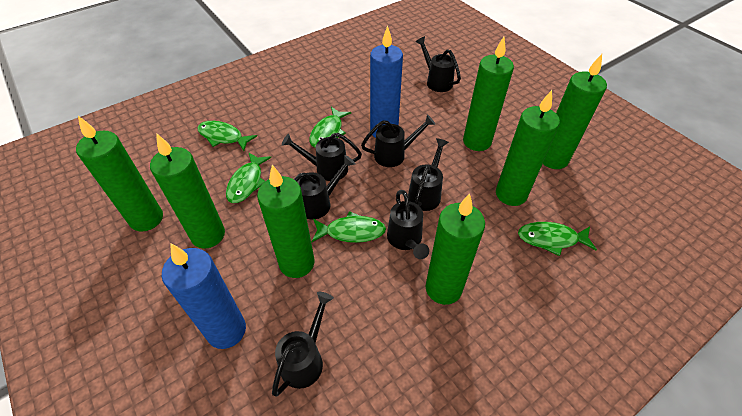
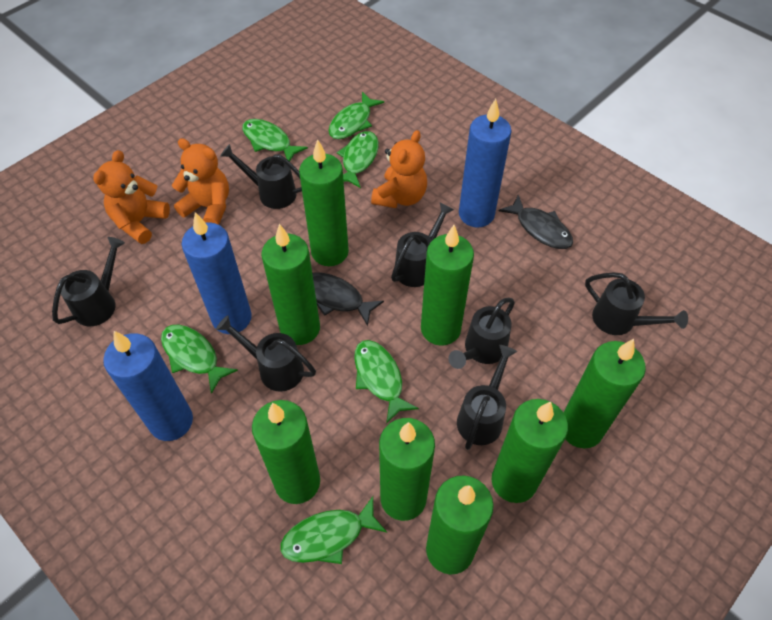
black fish: 0 -> 2
blue candle: 2 -> 3
green candle: 7 -> 8
green fish: 5 -> 6
orange teddy bear: 0 -> 3

